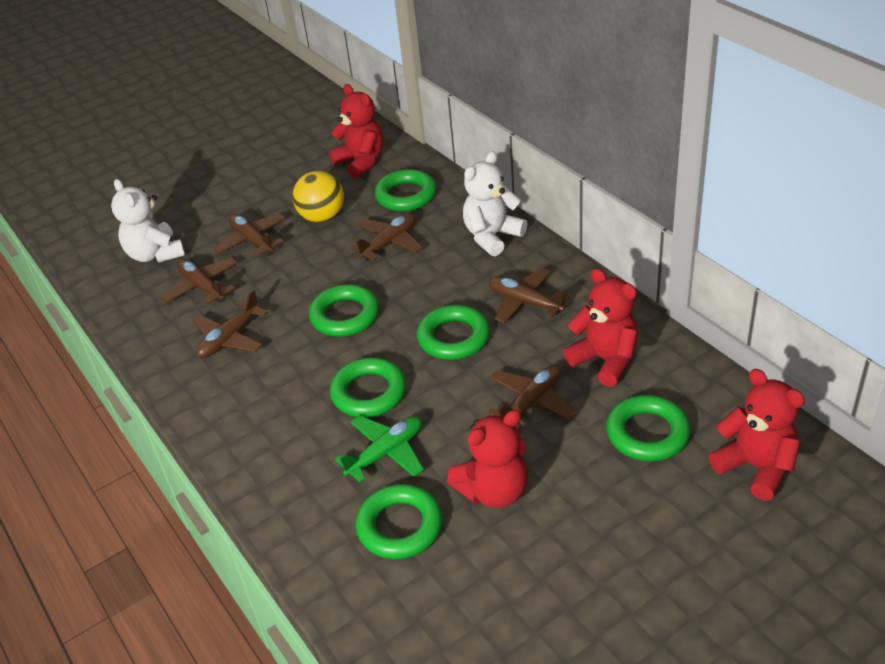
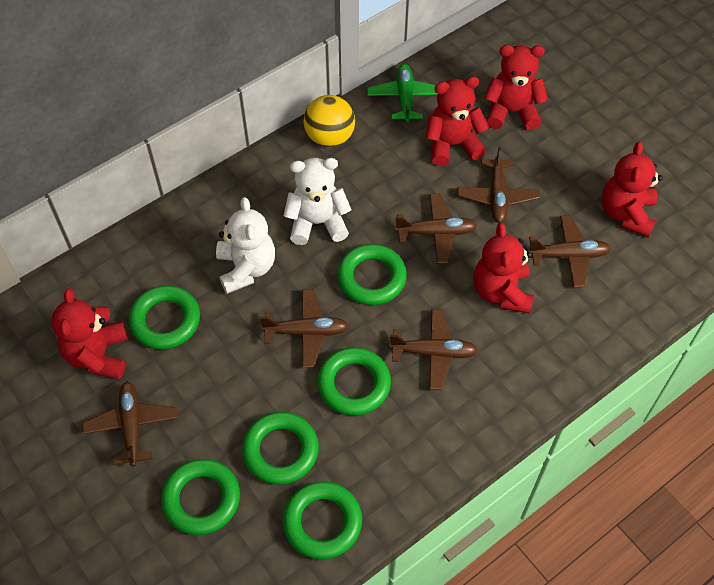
red teddy bear: 4 -> 5

